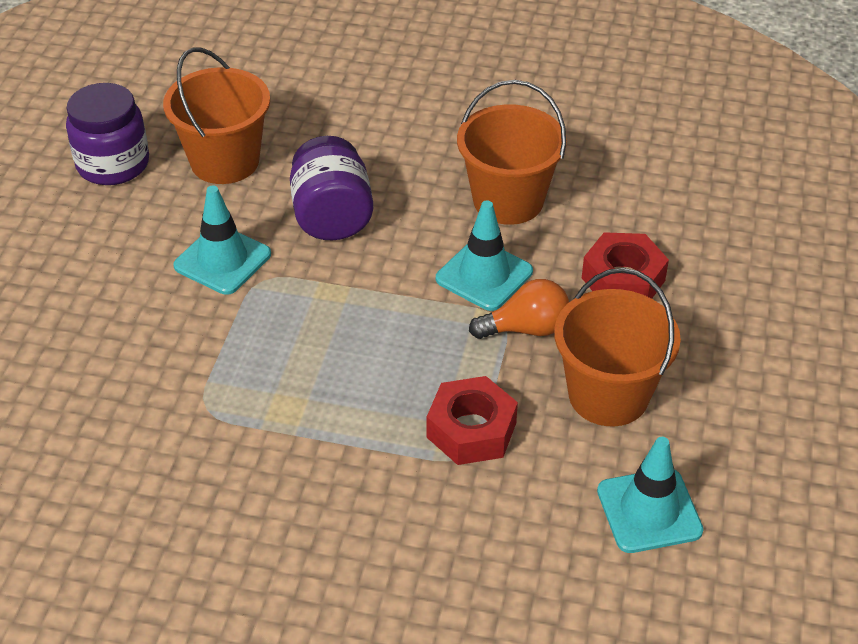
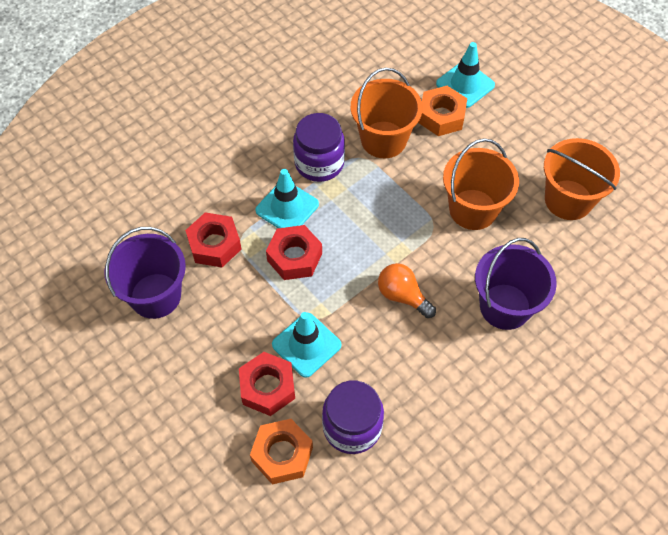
orange nut: 0 -> 2
purple bucket: 0 -> 2
red nut: 2 -> 3

